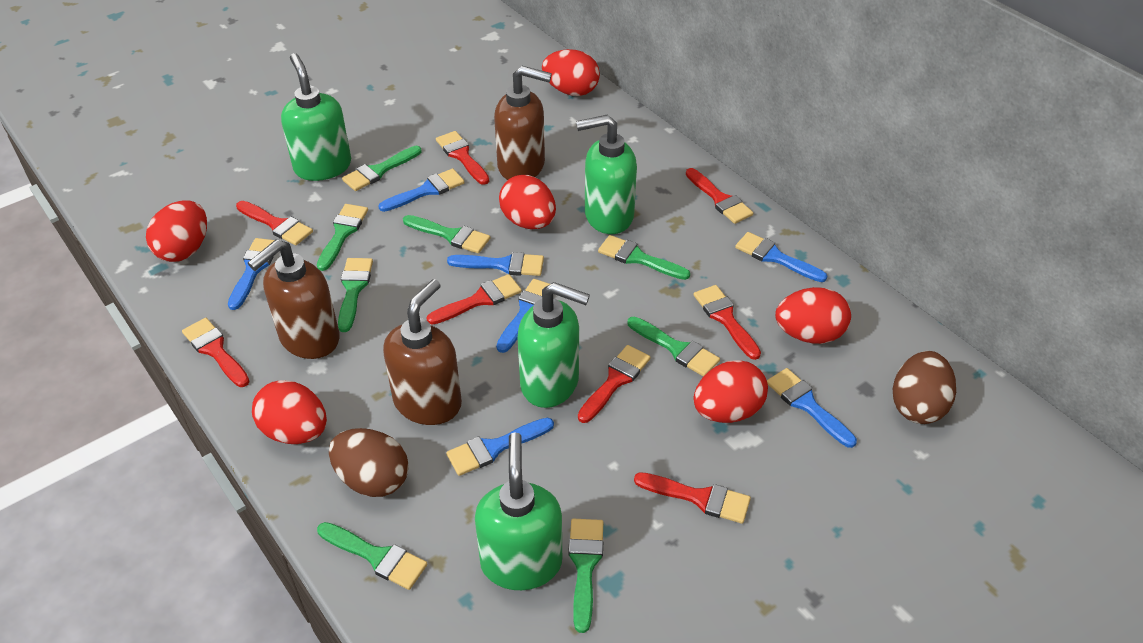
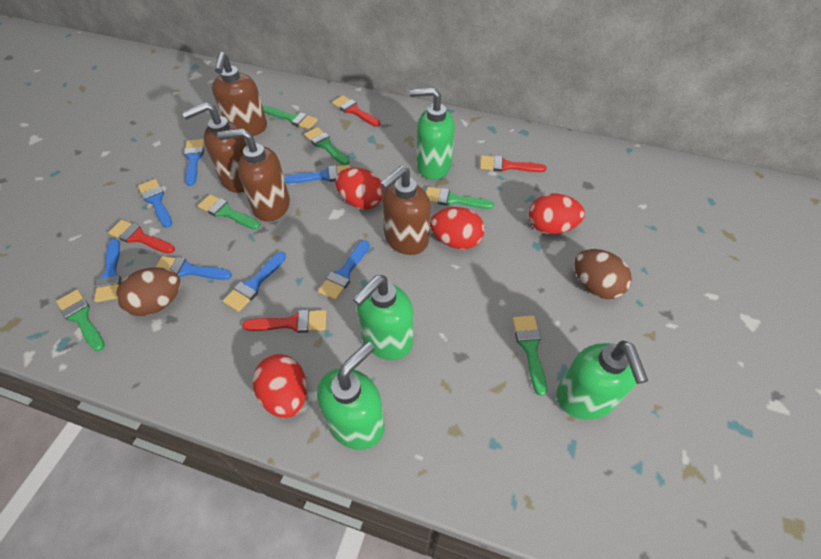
brown soap dispenser: 3 -> 4
green brush: 8 -> 6
red brush: 8 -> 4
red egg: 6 -> 4

